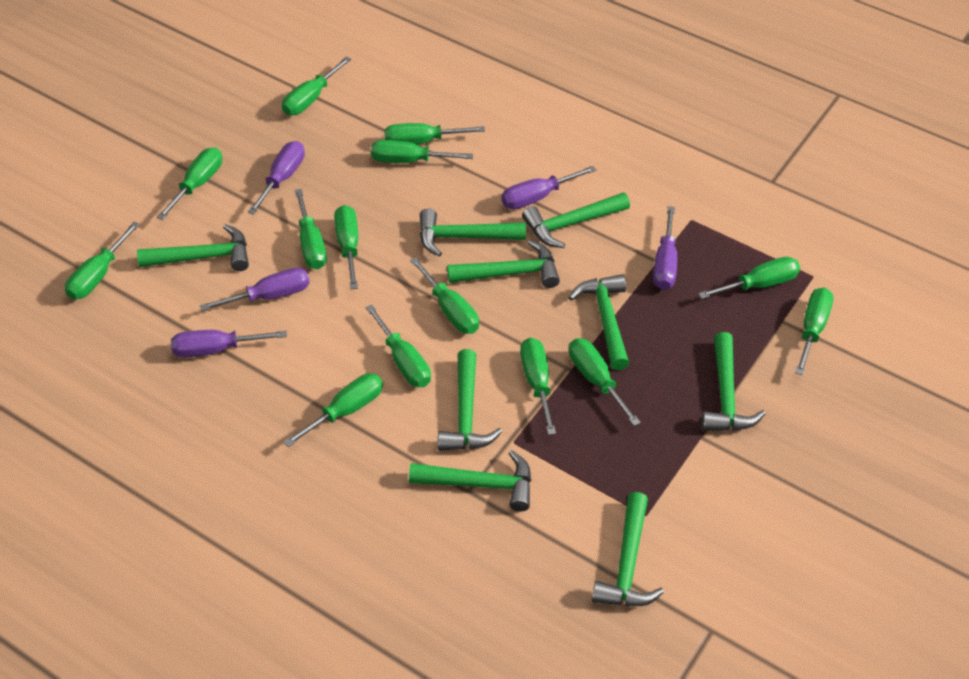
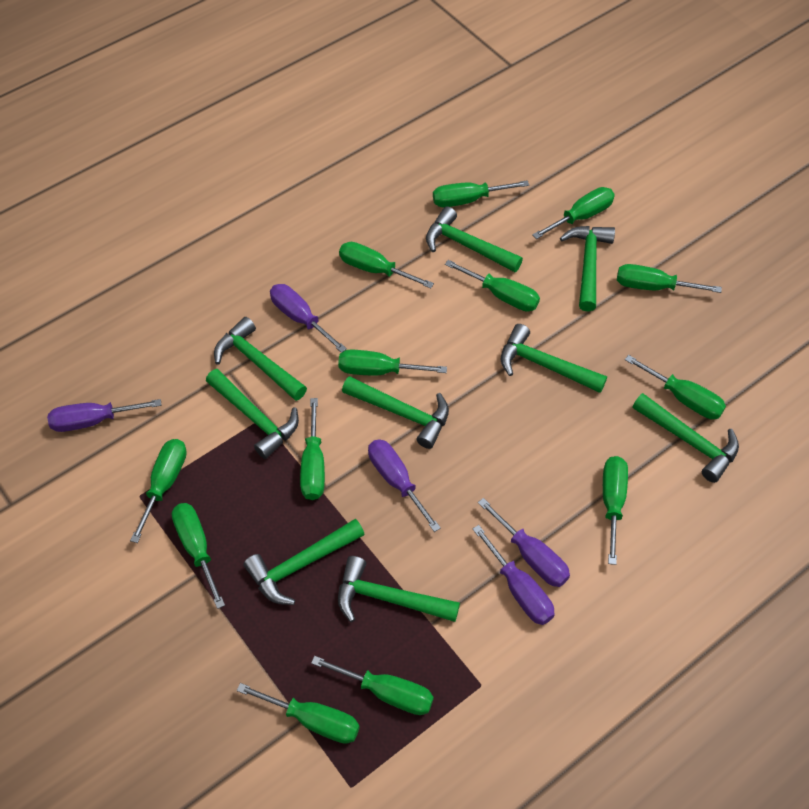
green screwdriver: 14 -> 13

